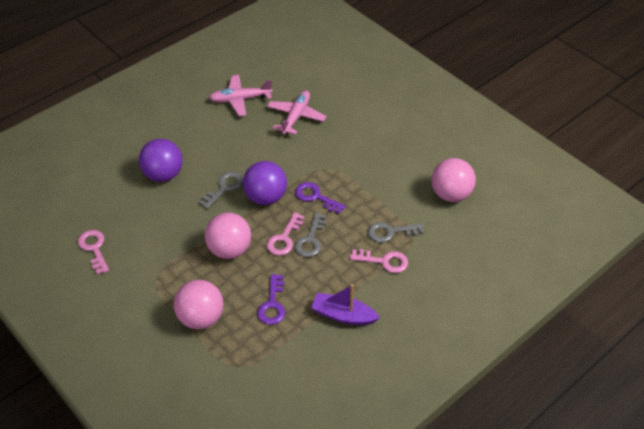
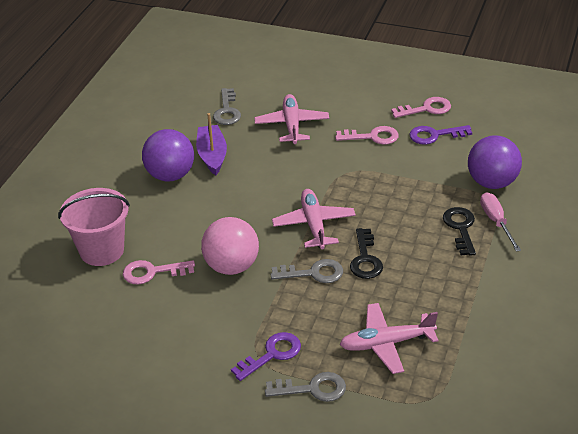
black key: 0 -> 2
pink ball: 3 -> 1
pink bucket: 0 -> 1
pink plane: 2 -> 3
pink screwdriver: 0 -> 1

